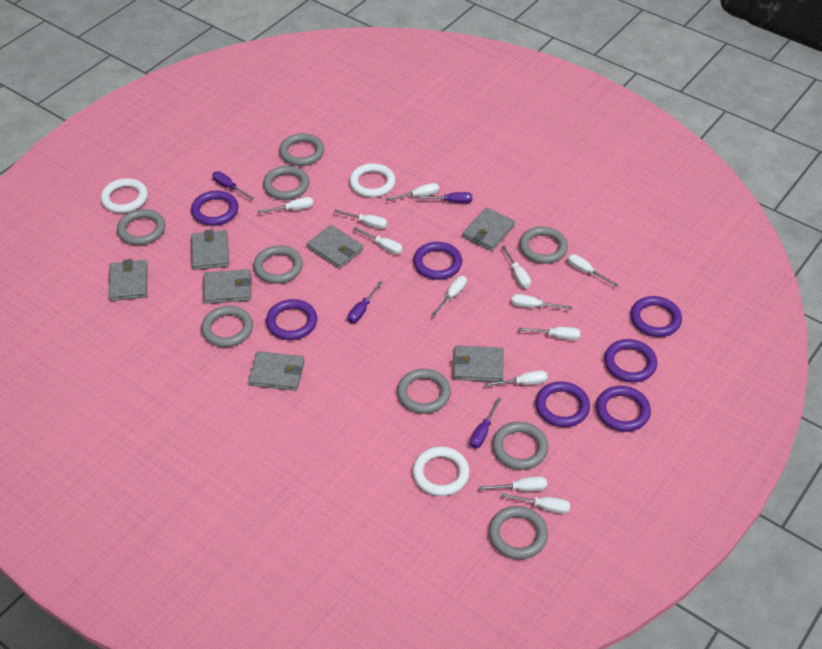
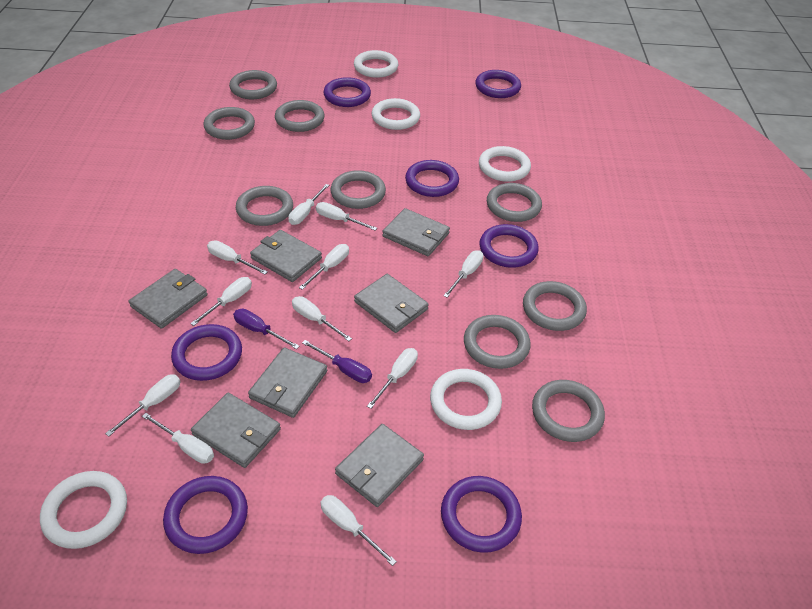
purple screwdriver: 4 -> 2
white ring: 3 -> 5
white screwdriver: 12 -> 11

